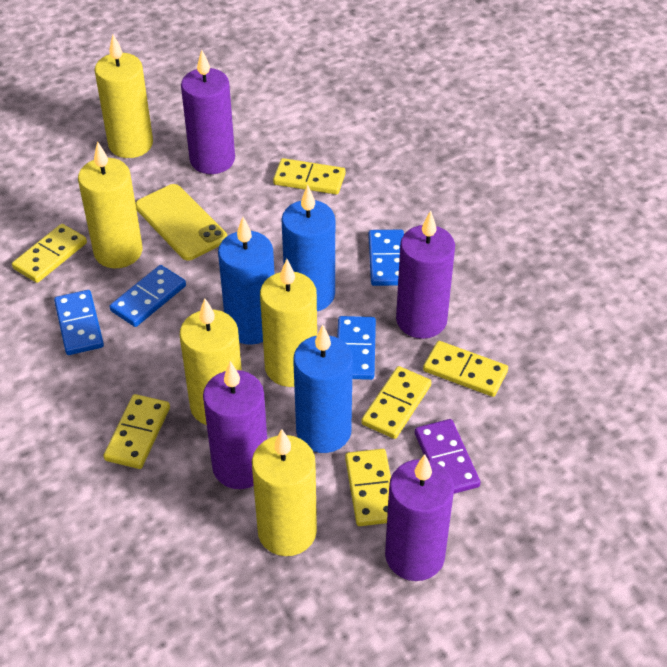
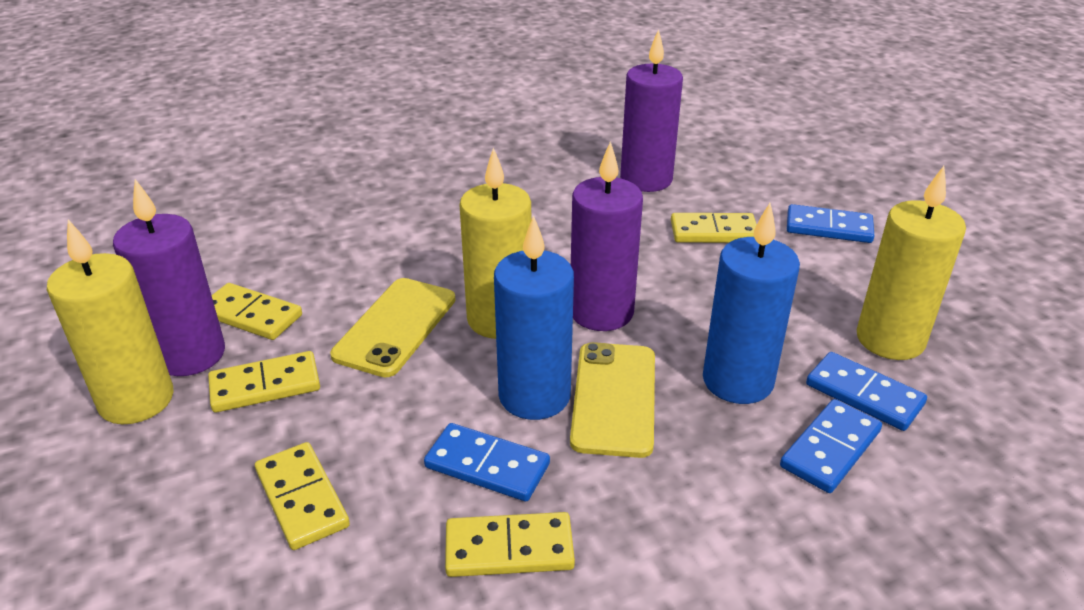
blue candle: 3 -> 2
purple candle: 4 -> 3
purple domino: 1 -> 0
yellow candle: 5 -> 3
yellow domino: 6 -> 5
yellow phone: 1 -> 2

